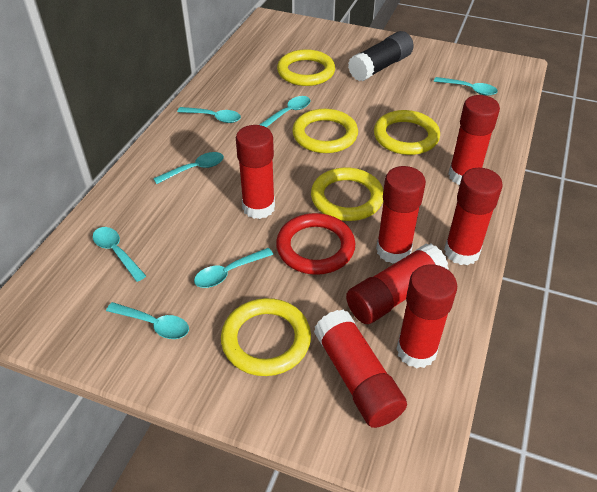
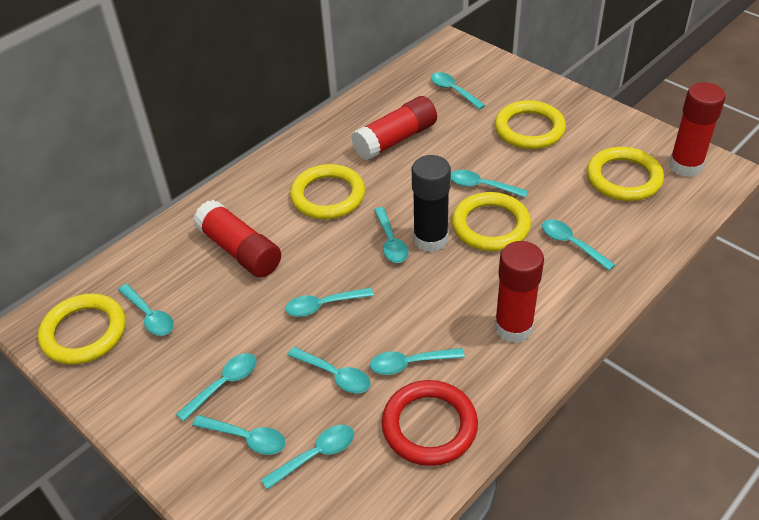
red glue stick: 7 -> 4
turquoise spoon: 7 -> 11

